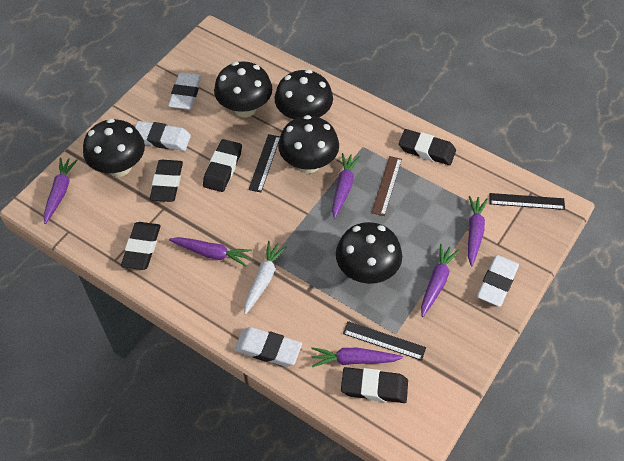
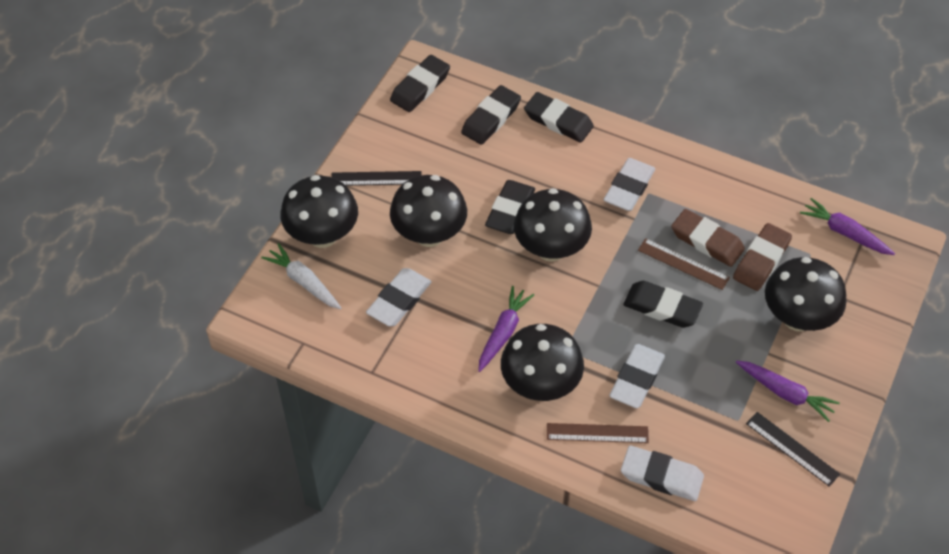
black ruler: 3 -> 2
brown eraser: 0 -> 2
brown ruler: 1 -> 2
purple carrot: 6 -> 3

